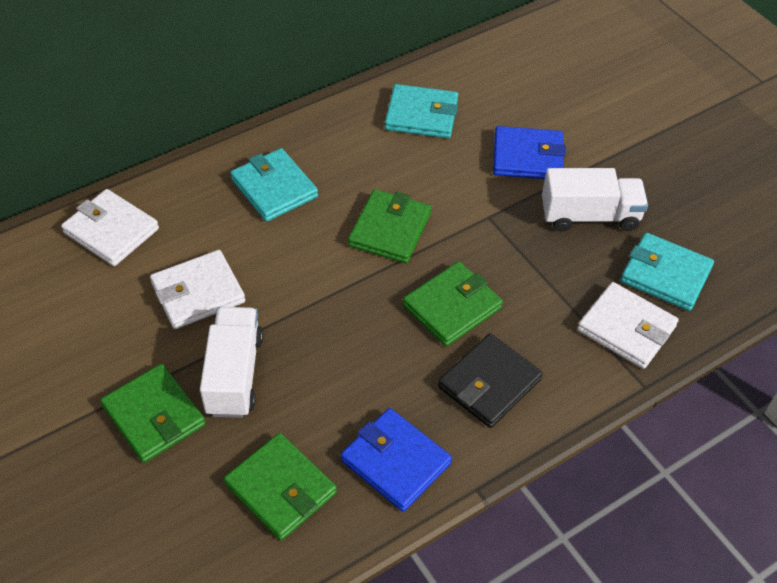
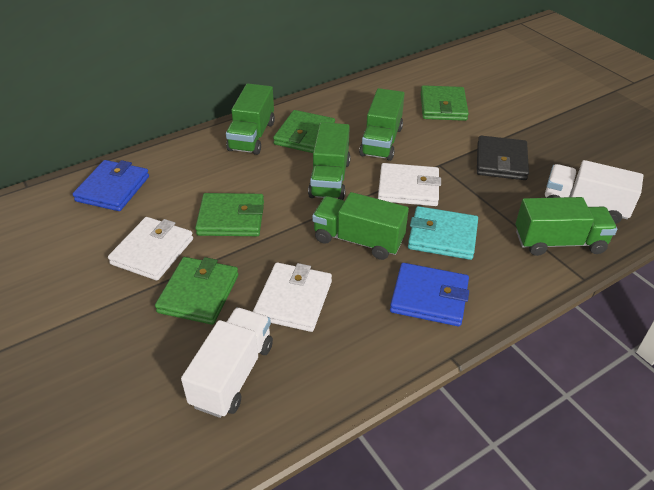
green truck: 0 -> 5
turquoise wallet: 3 -> 1

